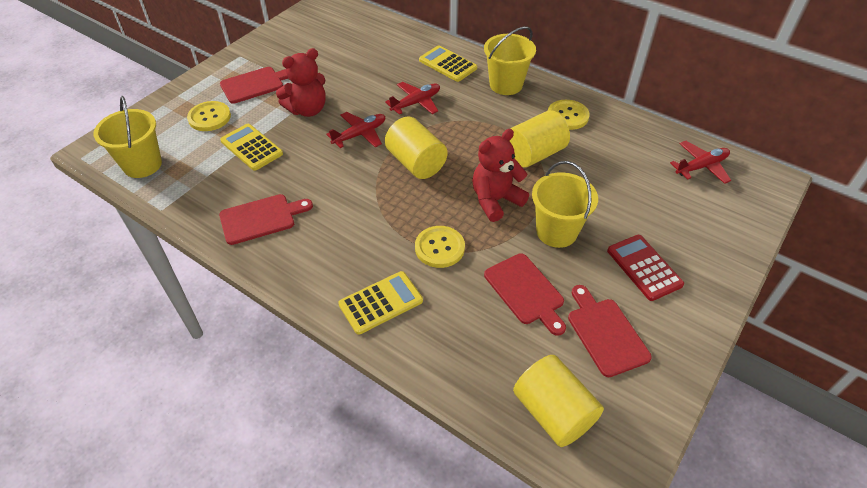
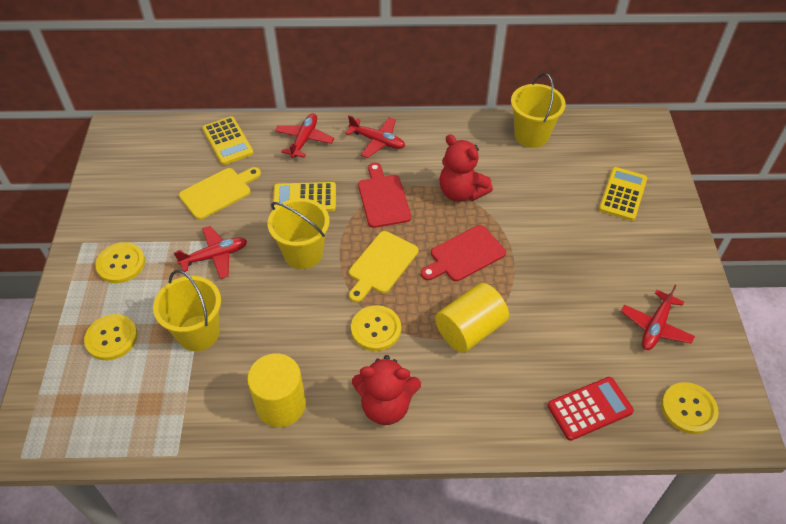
red cutting board: 4 -> 2
red plane: 3 -> 4
yellow button: 3 -> 4
yellow cutting board: 0 -> 2
yellow cylinder: 3 -> 2

